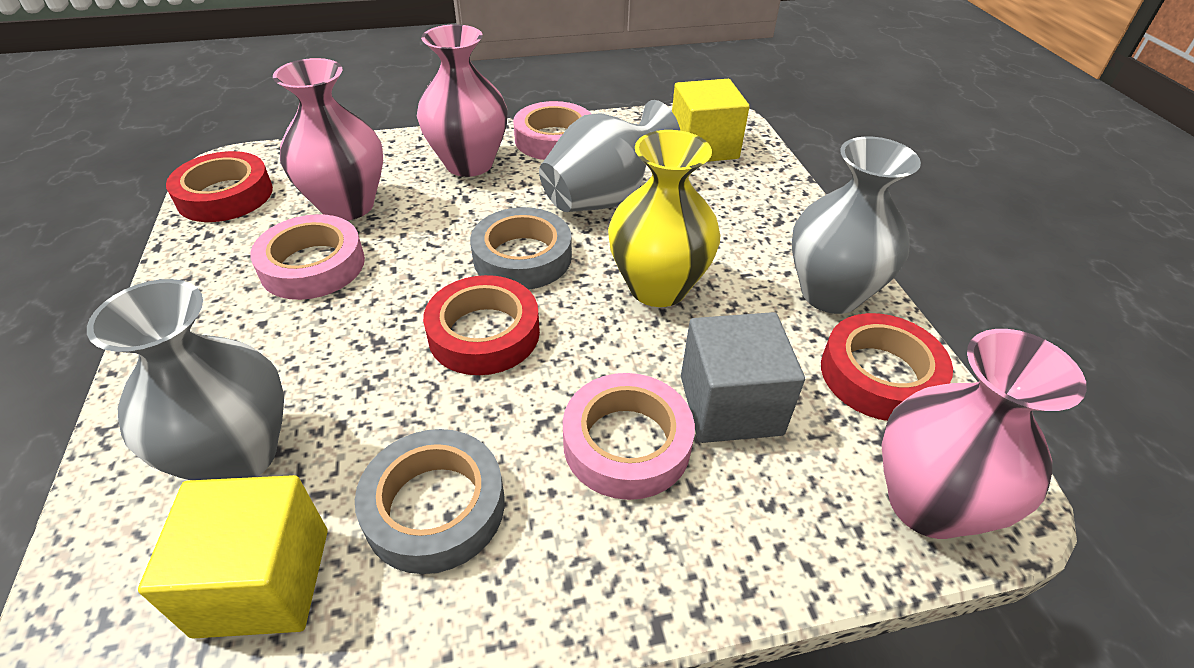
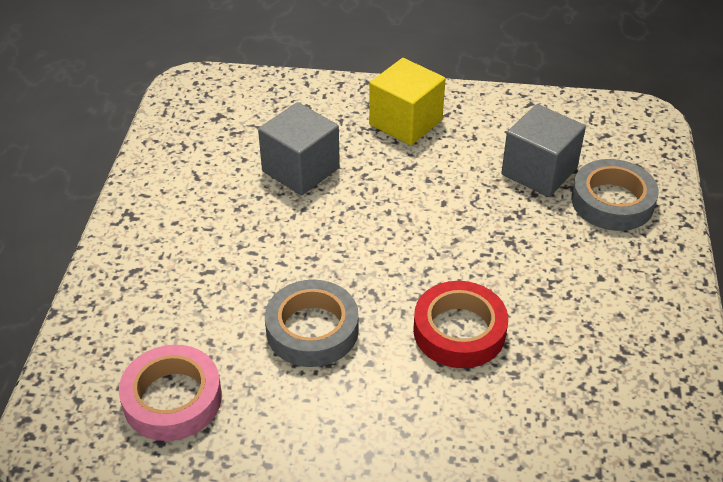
grey cube: 1 -> 2
grey vase: 3 -> 0
pink tape: 3 -> 1
pink vase: 3 -> 0
red tape: 3 -> 1
yellow cube: 2 -> 1
yellow vase: 1 -> 0

